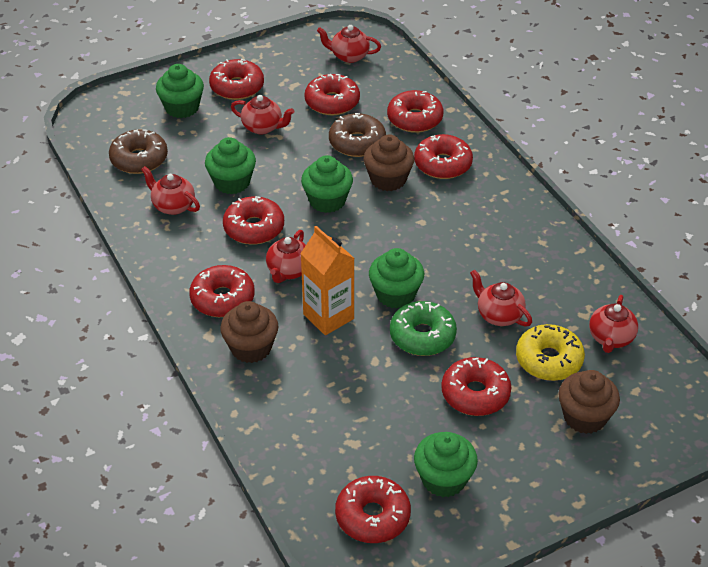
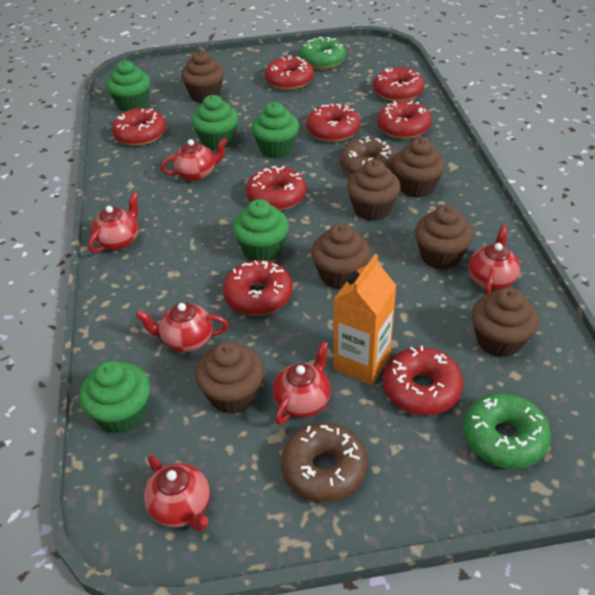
brown cupcake: 3 -> 7
green donut: 1 -> 2
yellow donut: 1 -> 0

